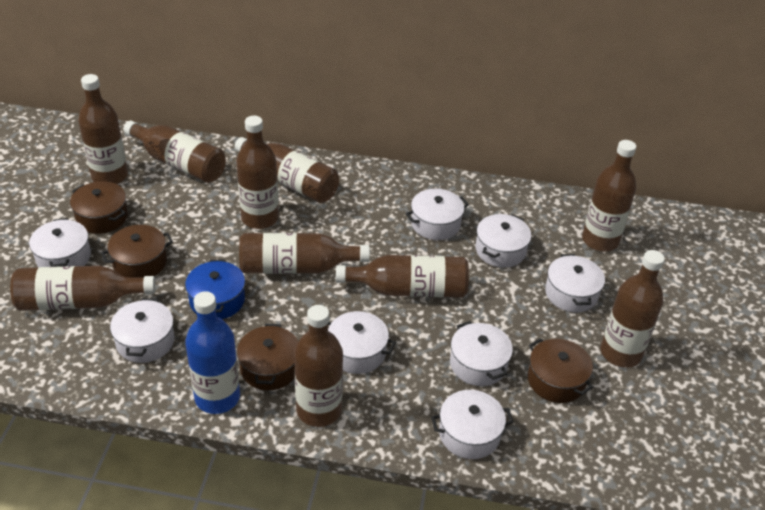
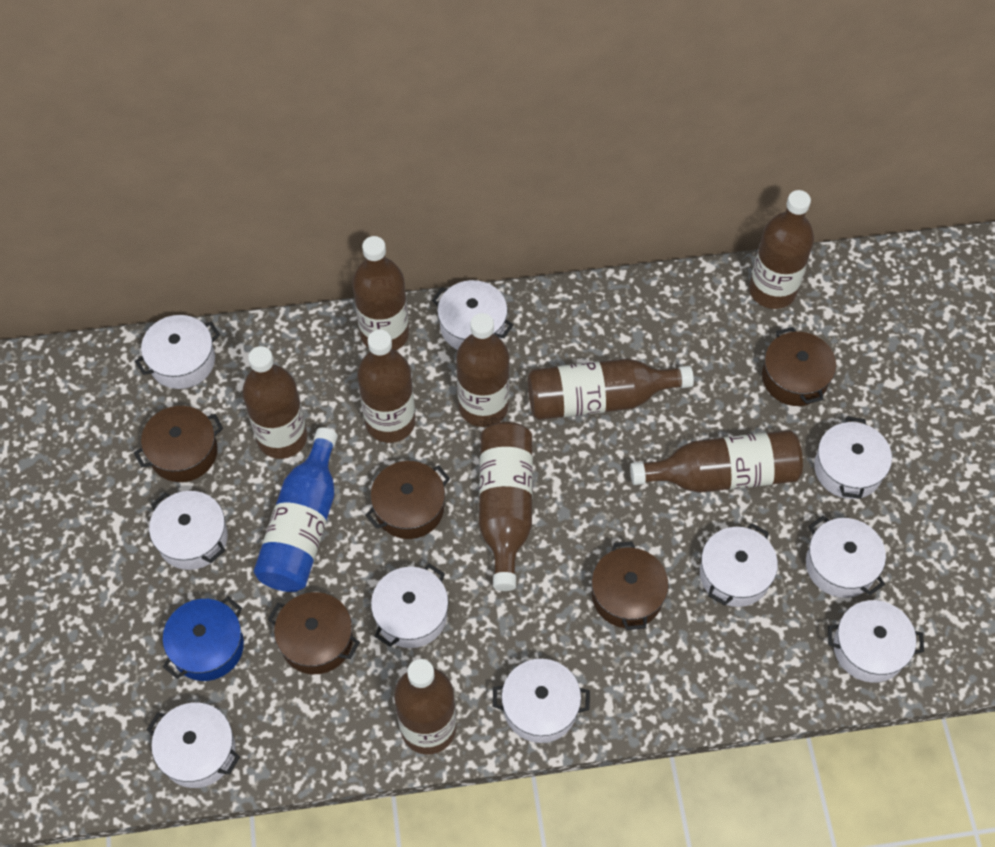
brown bottle: 10 -> 9
brown pot: 4 -> 5
white pot: 8 -> 10

